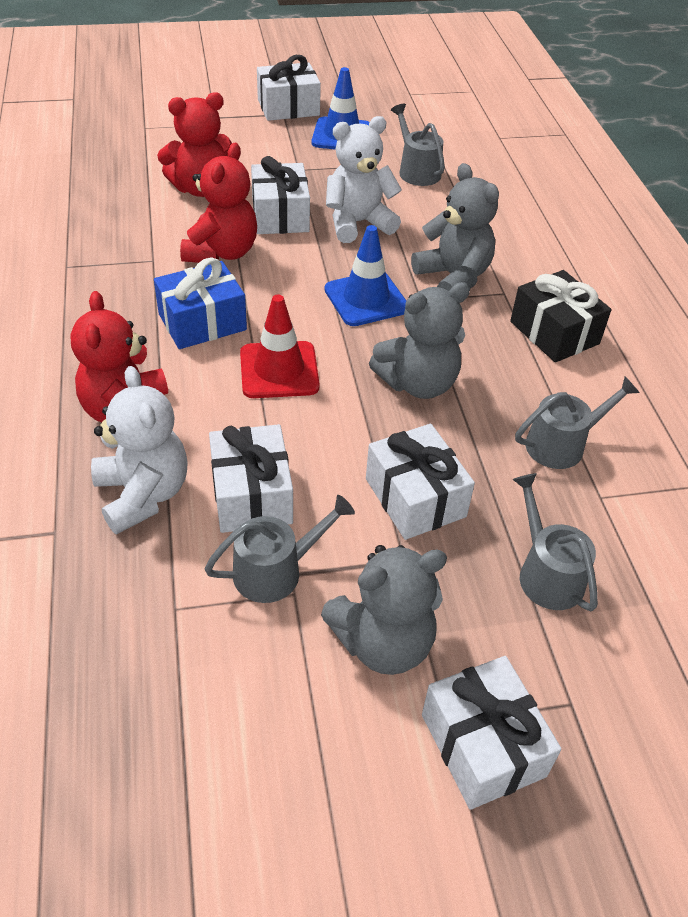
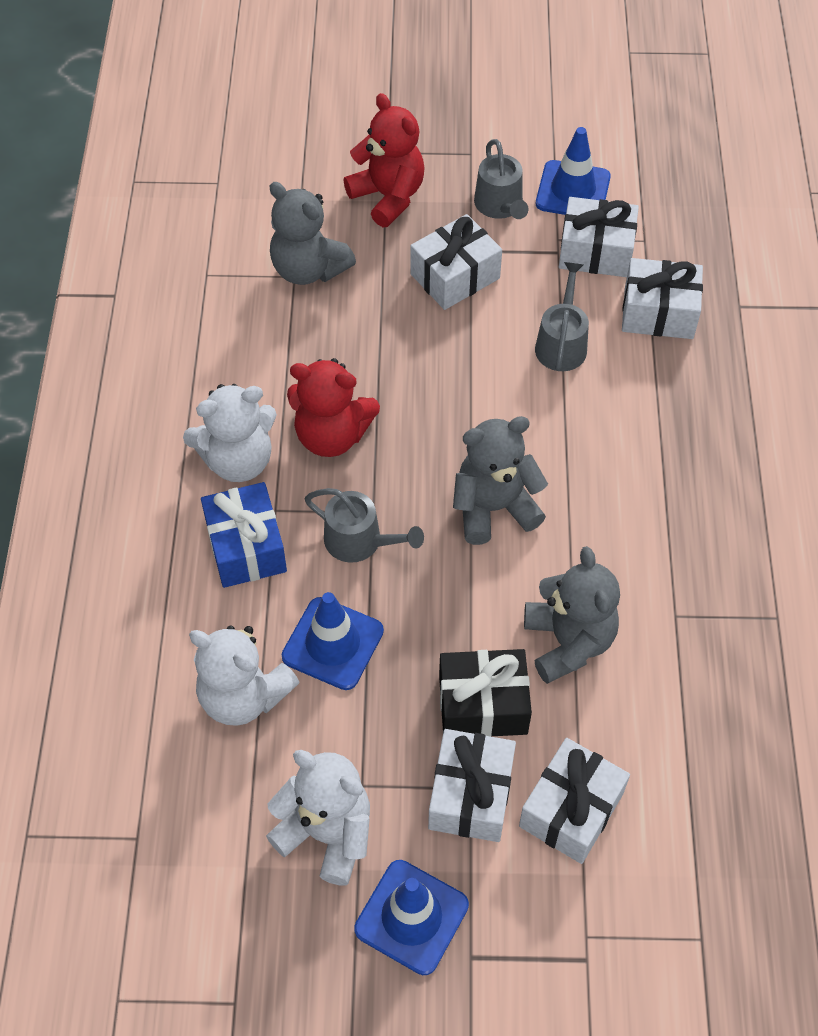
blue traffic cone: 2 -> 3
grey watering can: 4 -> 3
red teddy bear: 3 -> 2
red traffic cone: 1 -> 0
white teddy bear: 2 -> 3

